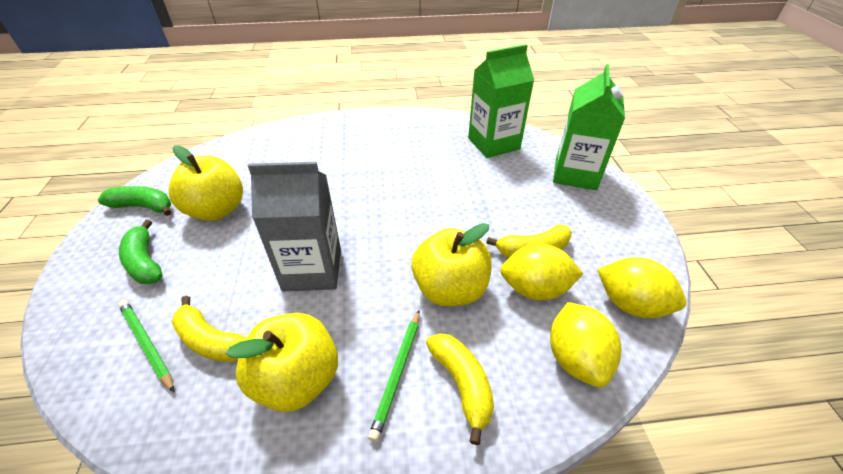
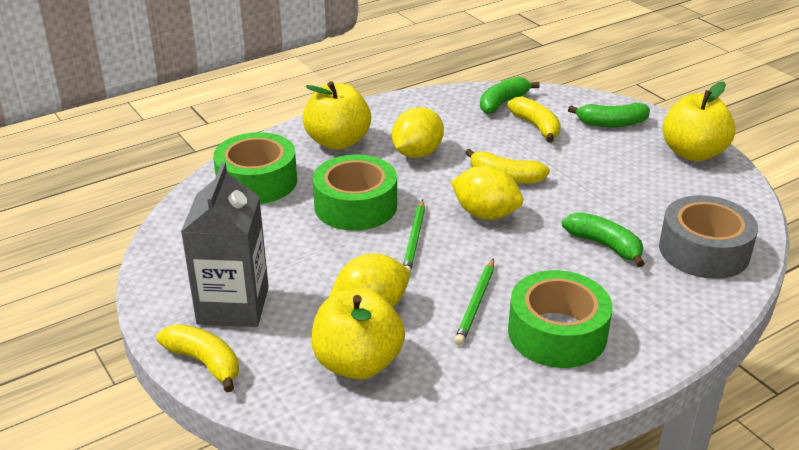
green banana: 2 -> 3
green carton: 2 -> 0
green tape: 0 -> 3
grey tape: 0 -> 1

